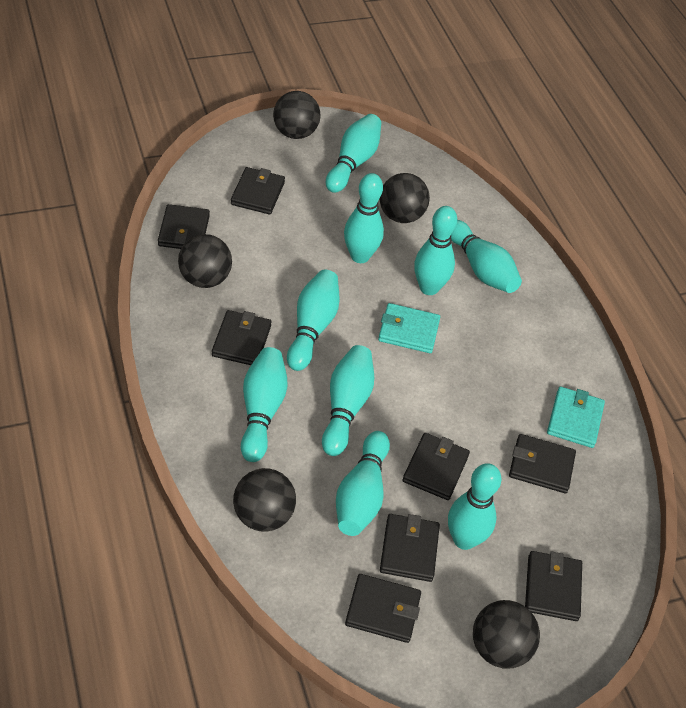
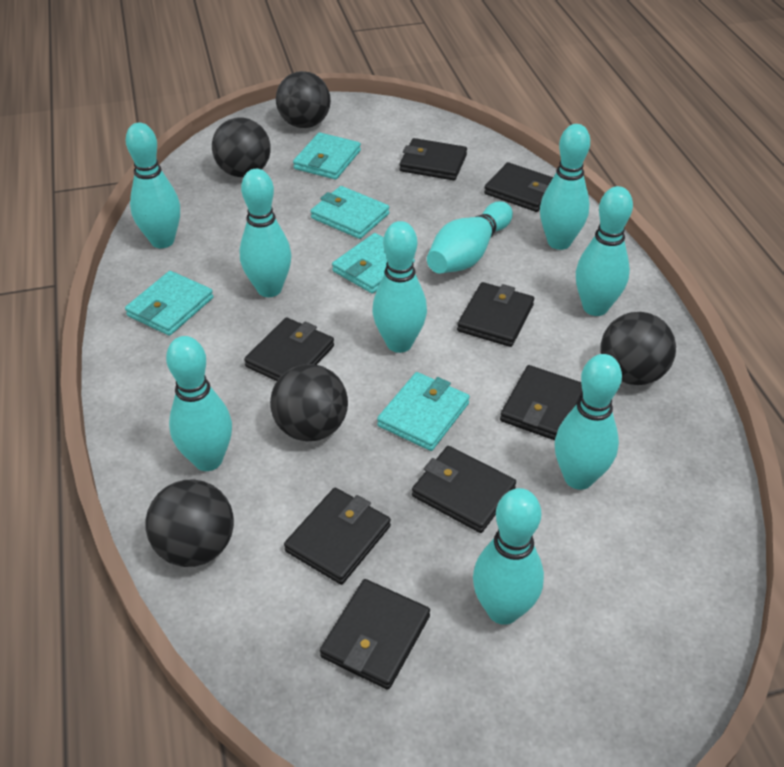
turquoise wallet: 2 -> 5

